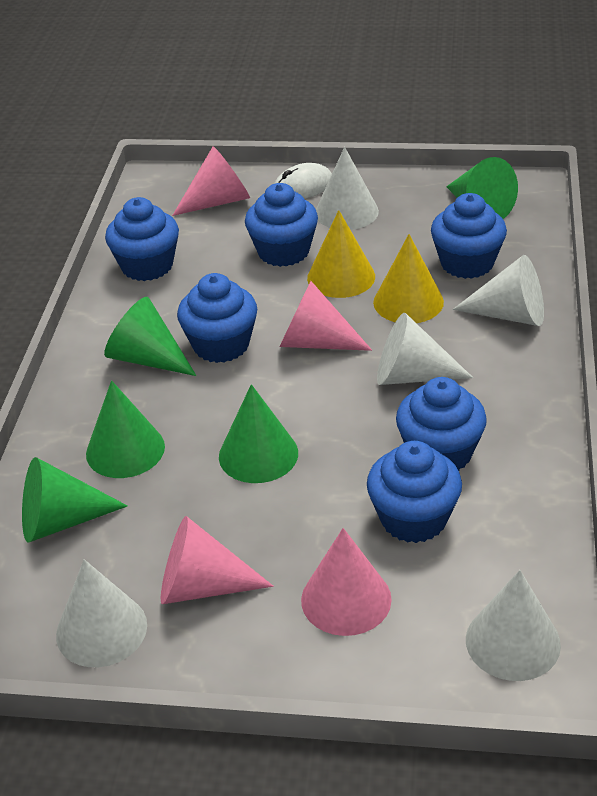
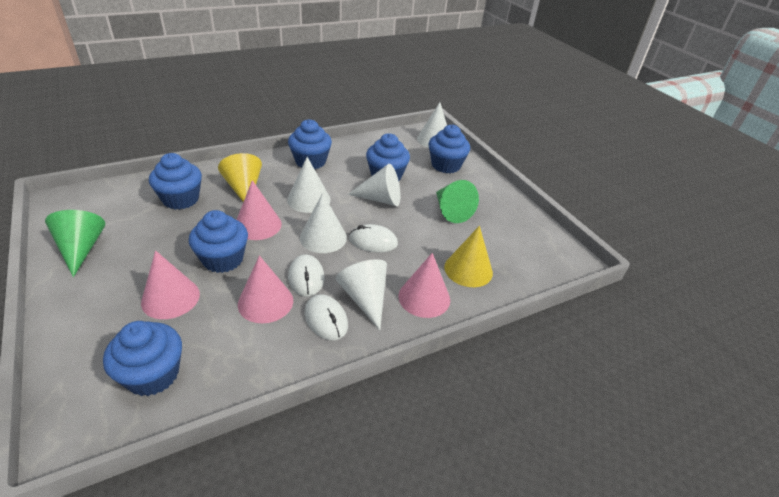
green cone: 5 -> 2
white mouse: 1 -> 3

